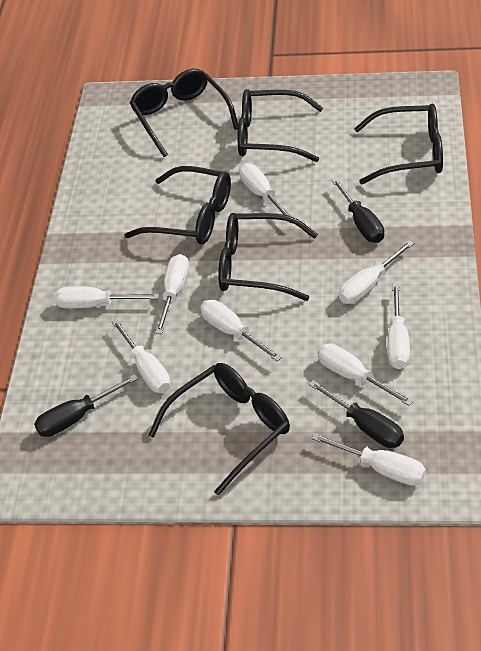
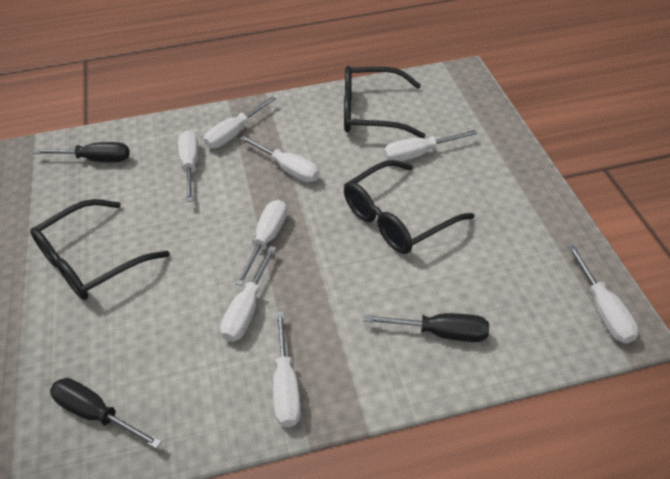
black glasses: 6 -> 3
white screwdriver: 9 -> 8

